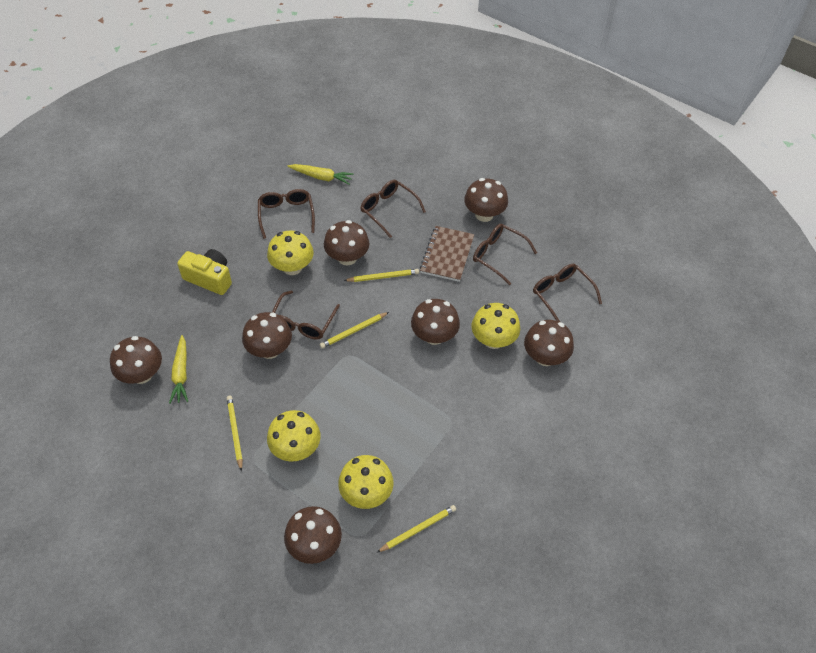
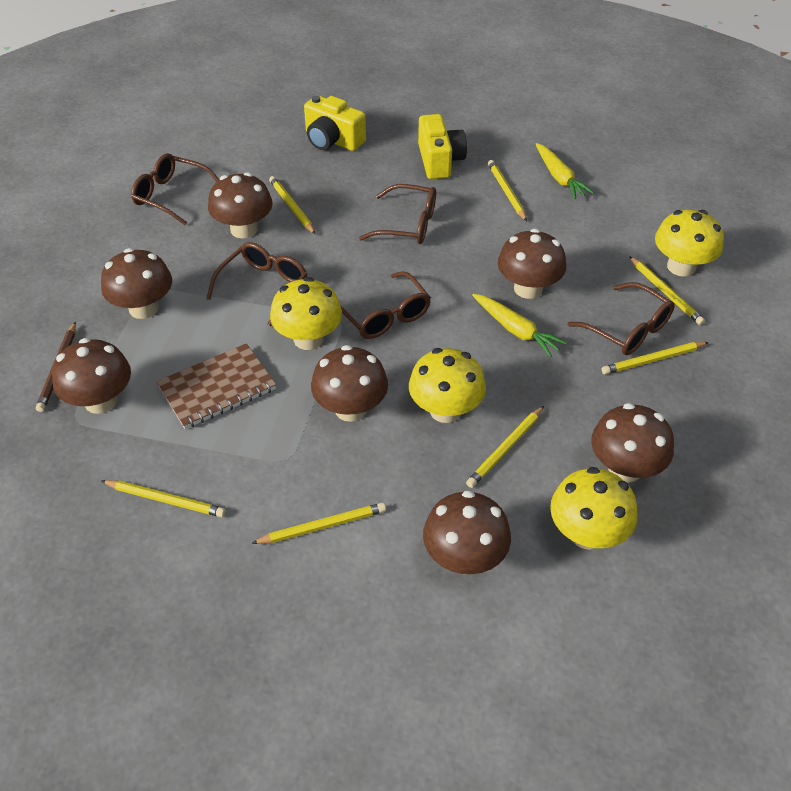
brown pencil: 0 -> 1
yellow camera: 1 -> 2
yellow pencil: 4 -> 7

